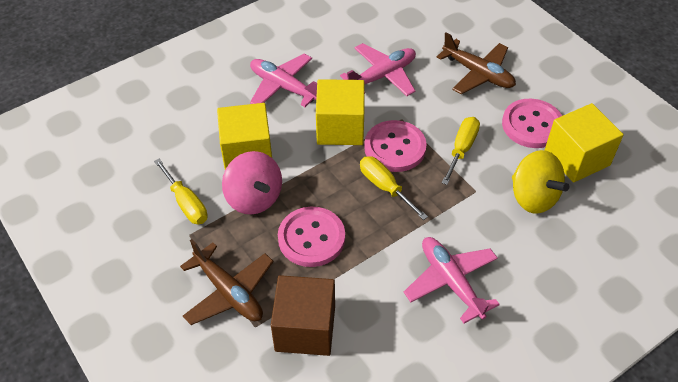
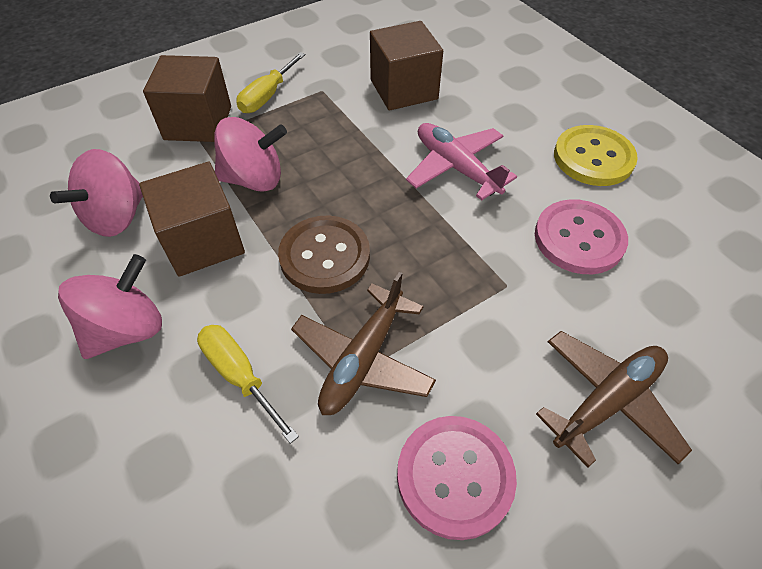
brown button: 0 -> 1
brown cube: 1 -> 3
pink button: 3 -> 2
pink plane: 3 -> 1
pink spinning top: 1 -> 3
yellow button: 0 -> 1
yellow cube: 3 -> 0
yellow screwdriver: 3 -> 2
yellow spinning top: 1 -> 0

